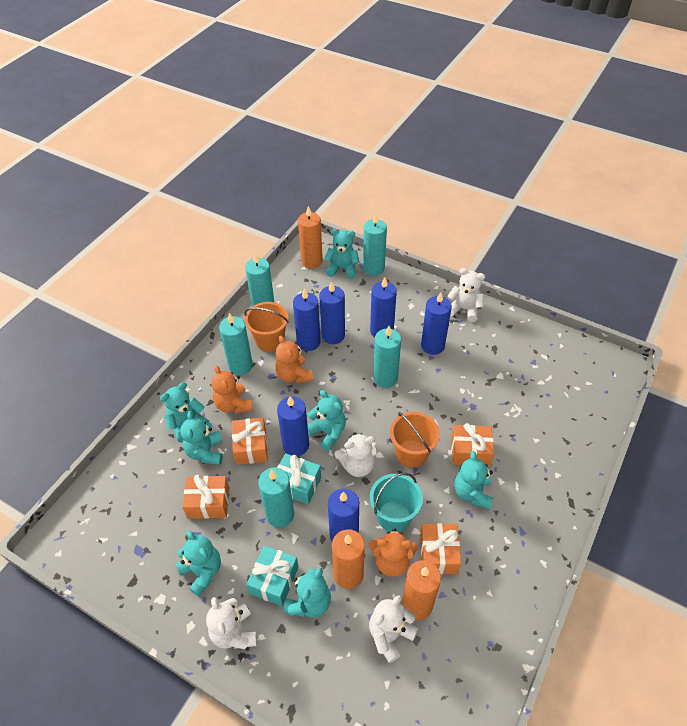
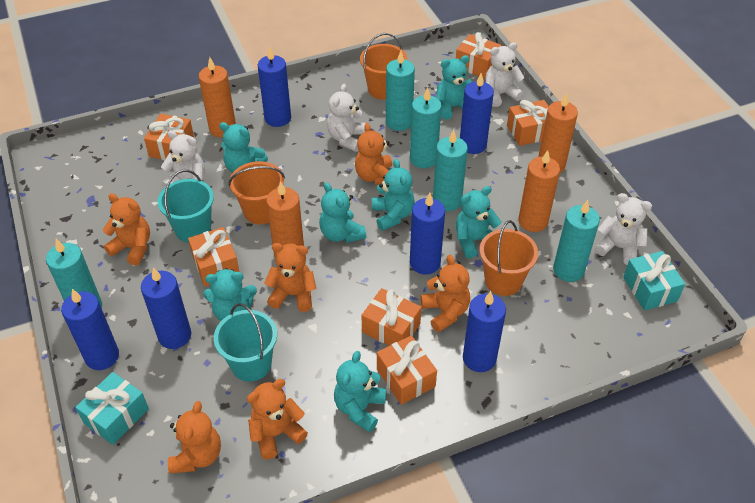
orange bucket: 2 -> 3
orange candle: 3 -> 4
orange gift: 4 -> 6
orange teddy bear: 3 -> 6
turquoise bucket: 1 -> 2

